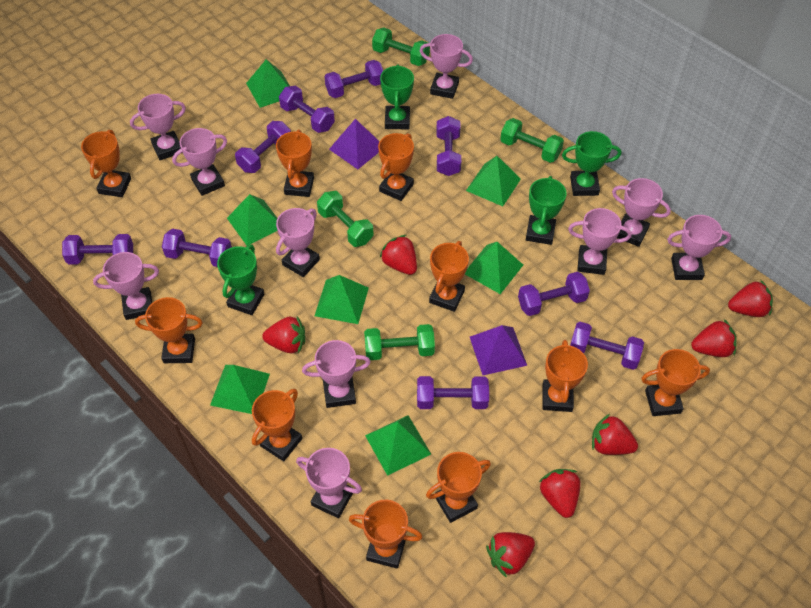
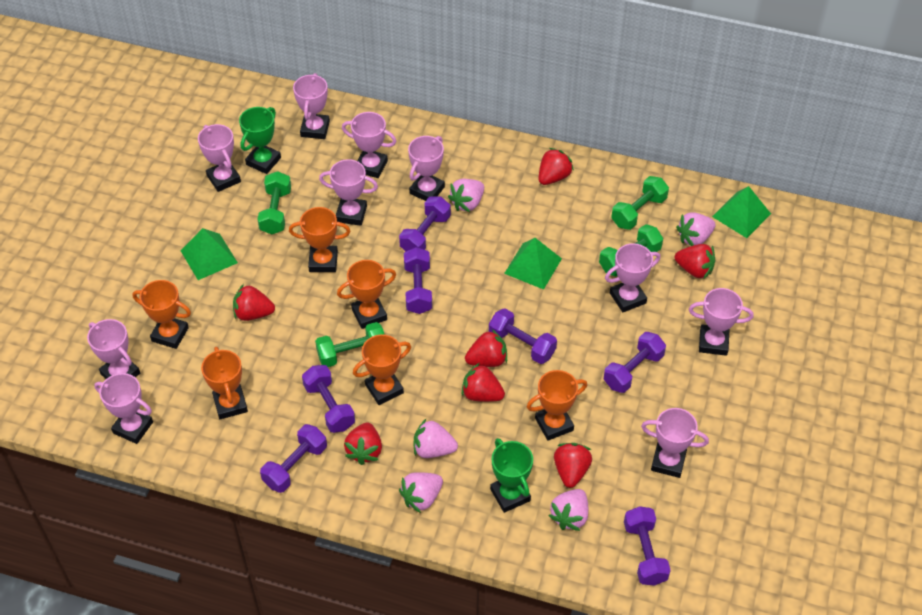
green pyramid: 7 -> 3
green trophy: 4 -> 2
orange trophy: 10 -> 6
pink strawberry: 0 -> 5
purple dumbbell: 9 -> 7
purple pyramid: 2 -> 0

